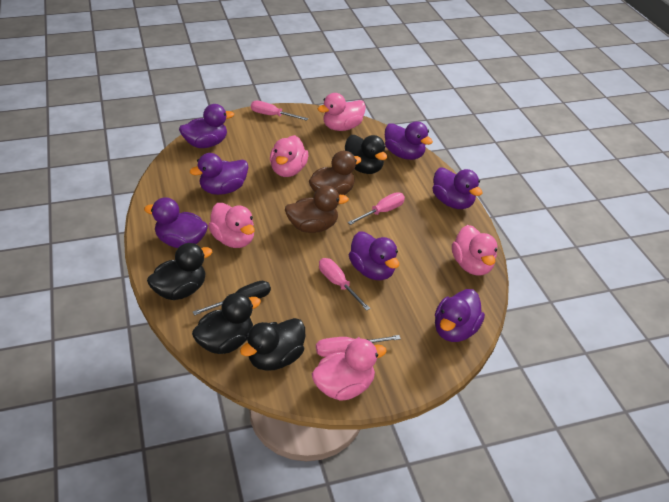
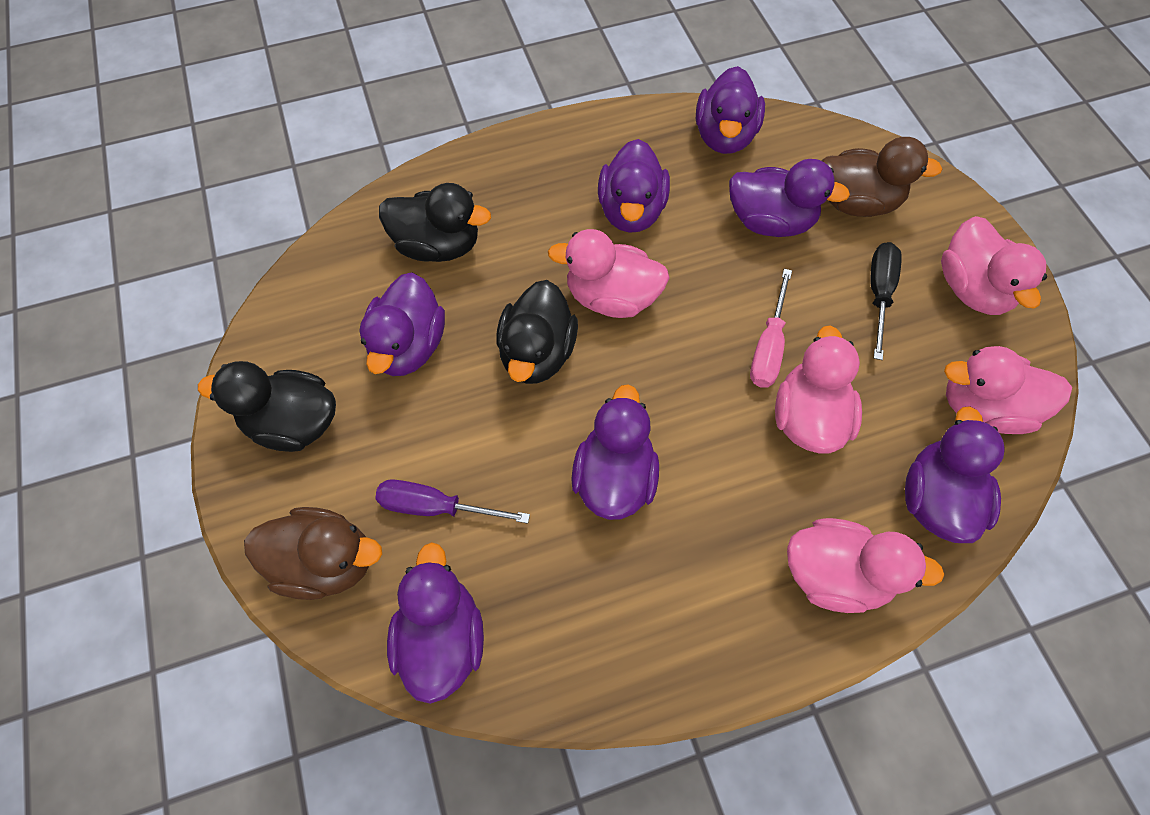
black duck: 4 -> 3
pink screwdriver: 4 -> 1
purple screwdriver: 0 -> 1

